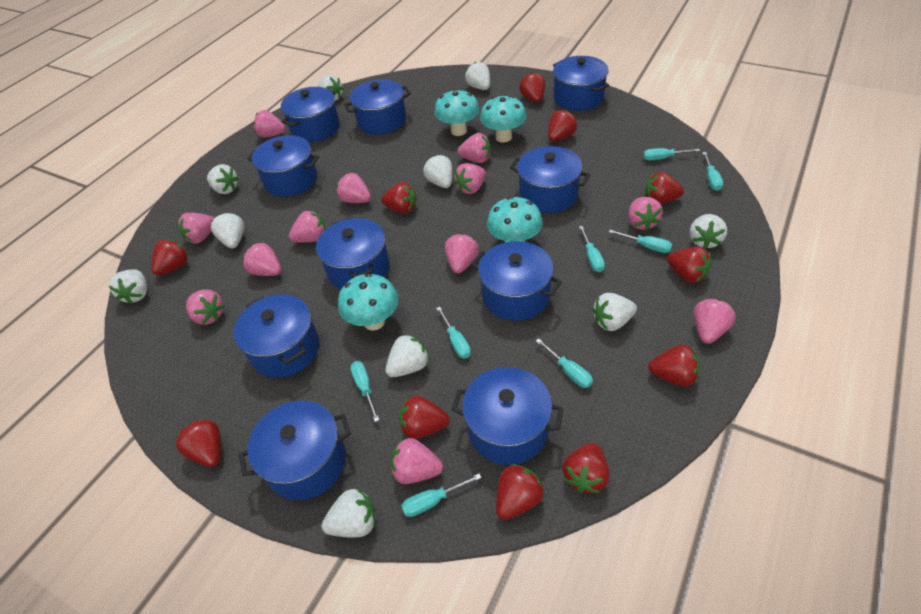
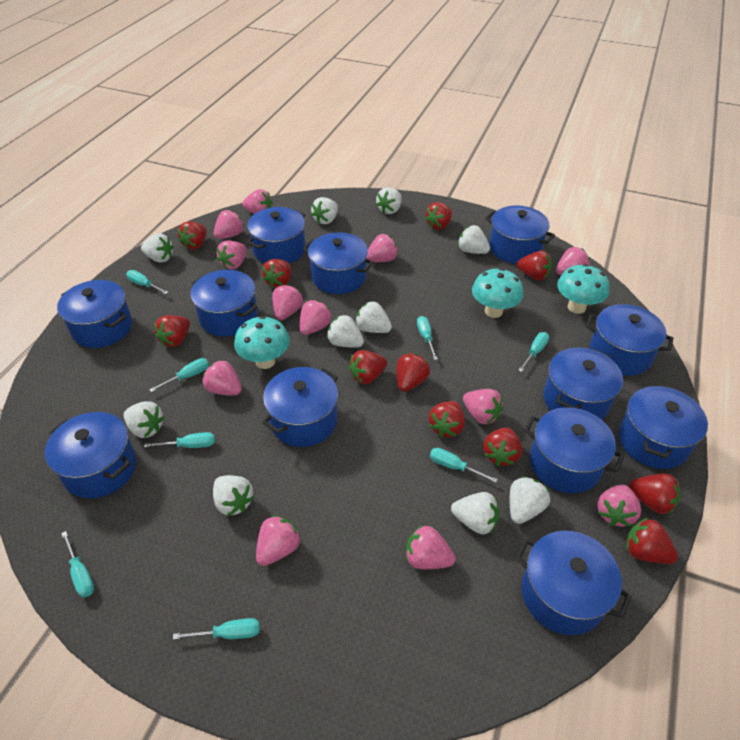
blue pot: 10 -> 12
turquoise mushroom: 4 -> 3

